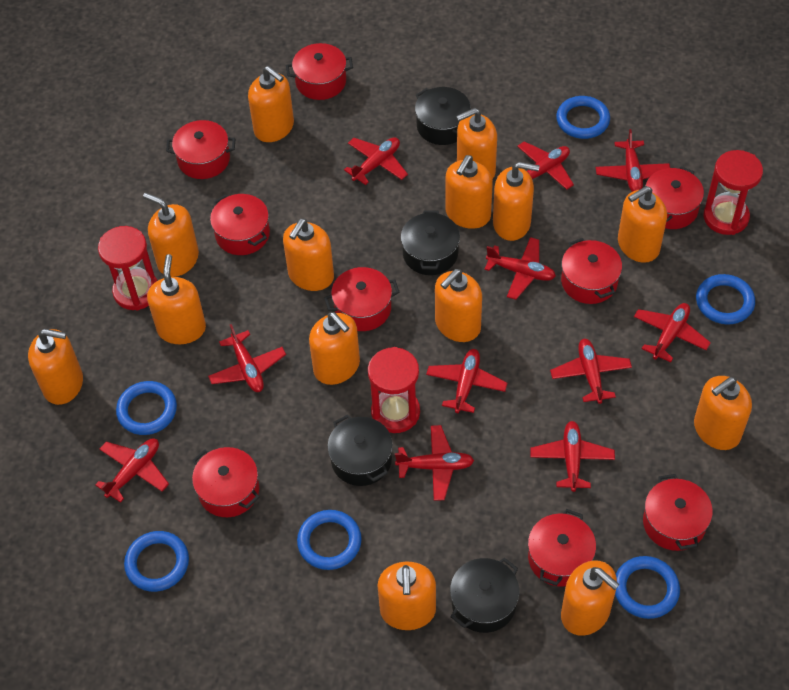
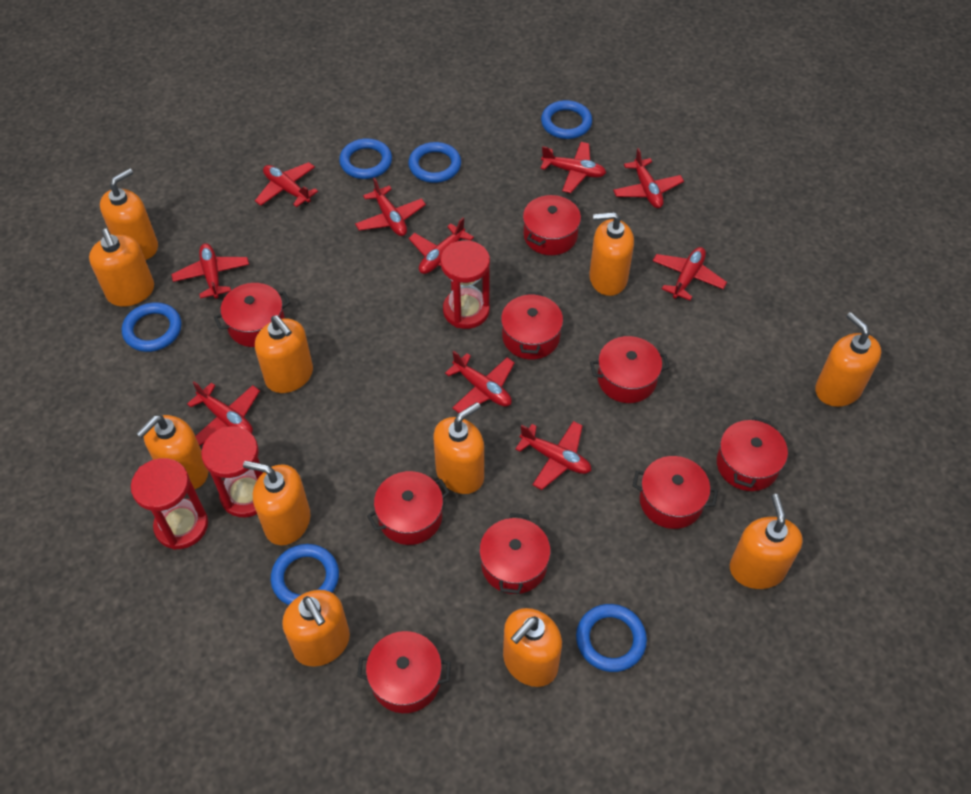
black pot: 4 -> 0
orange soap dispenser: 14 -> 11
red plane: 11 -> 10

